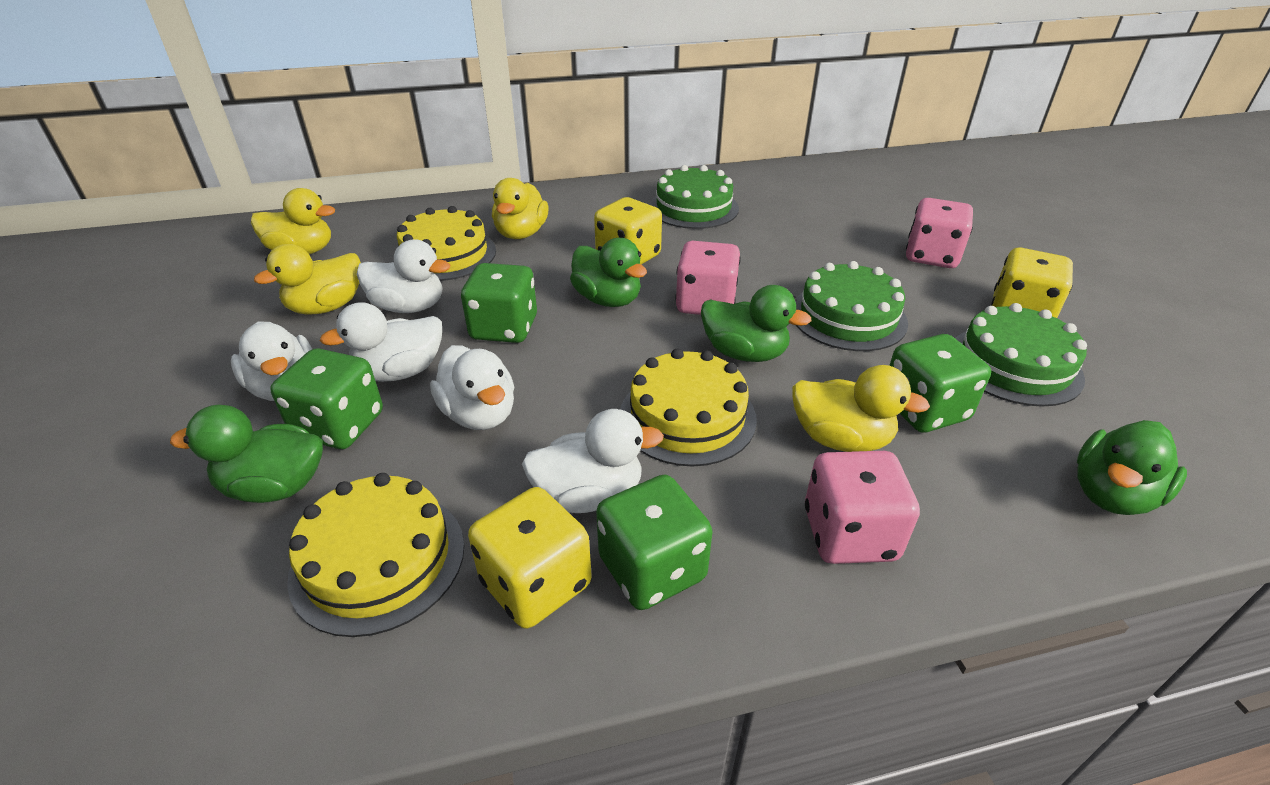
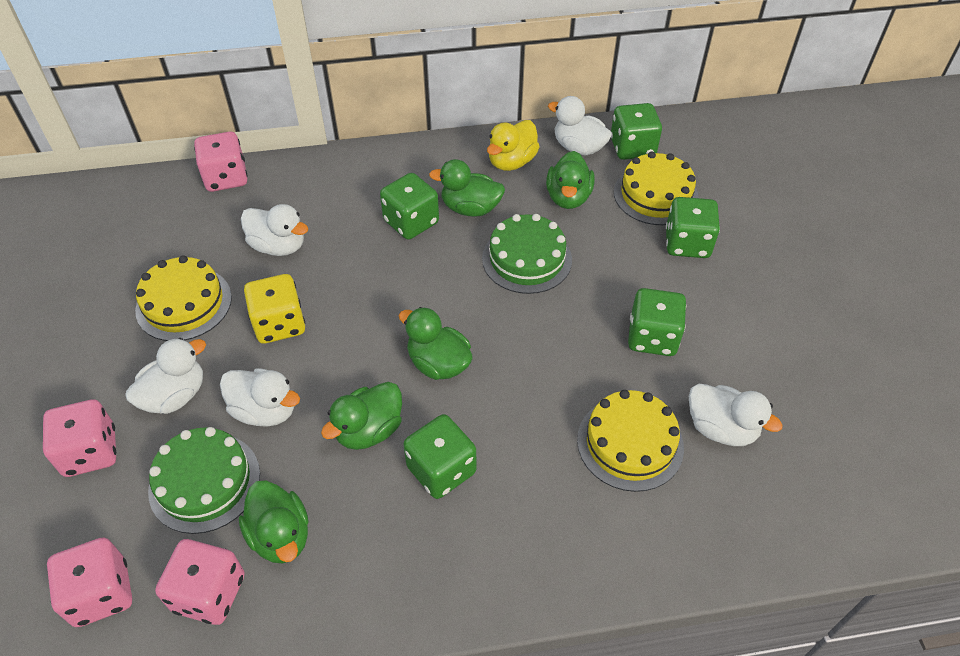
green cake: 3 -> 2
green dice: 4 -> 5
green duck: 4 -> 5
pink dice: 3 -> 4
yellow dice: 3 -> 1
yellow duck: 4 -> 1

